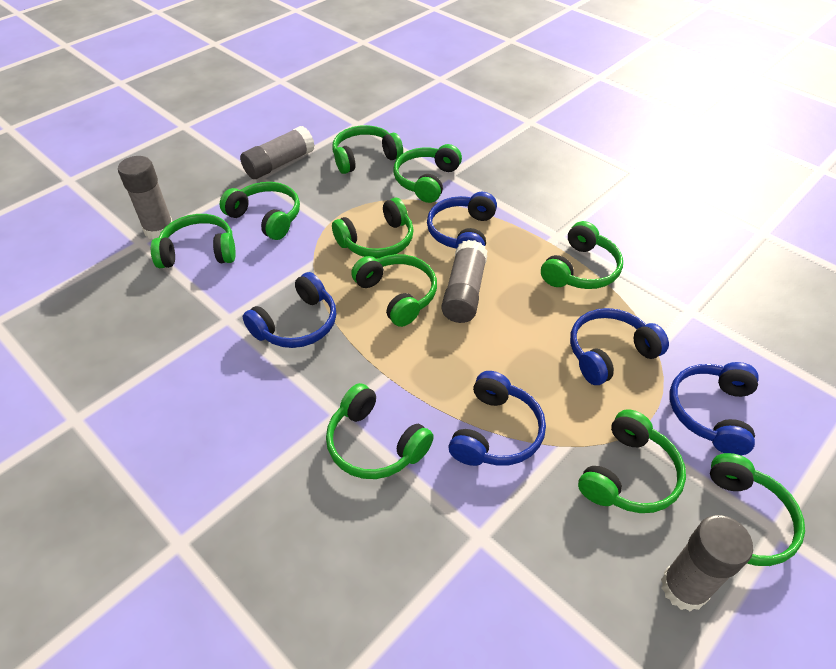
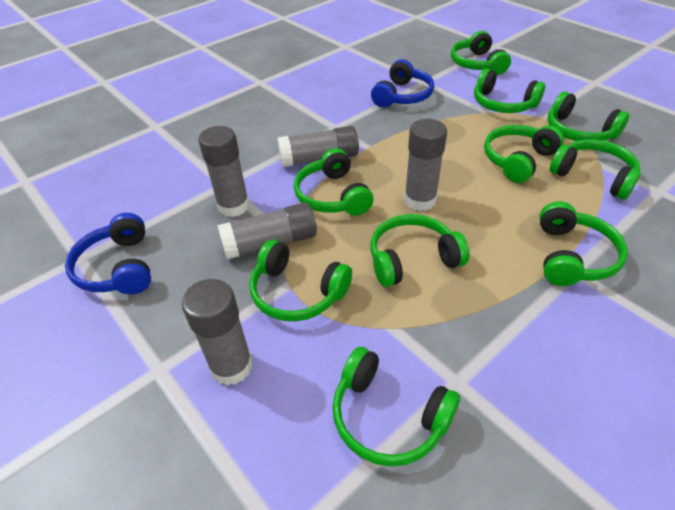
blue headphones: 5 -> 2
grey glue stick: 4 -> 5

